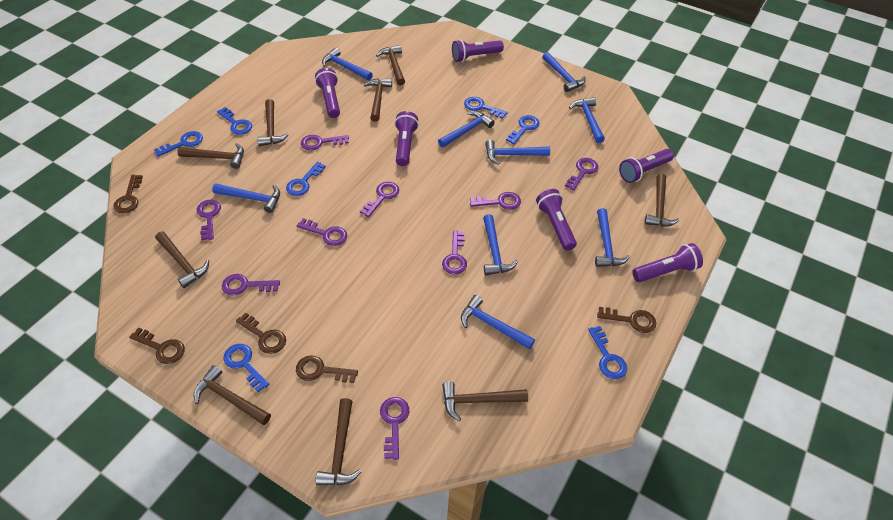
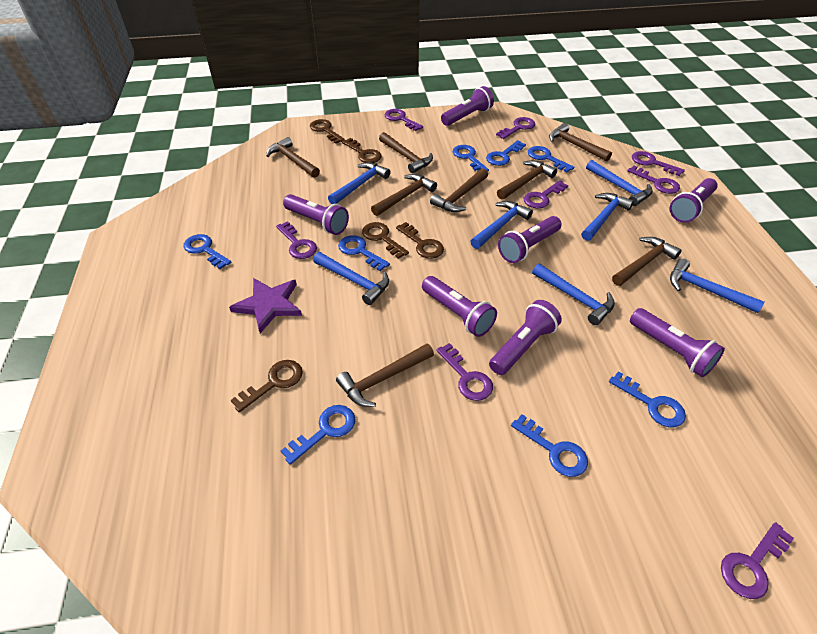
blue hammer: 9 -> 7
blue key: 7 -> 8
brown hammer: 9 -> 8
purple flashlight: 6 -> 7
purple key: 9 -> 8
purple star: 0 -> 1

